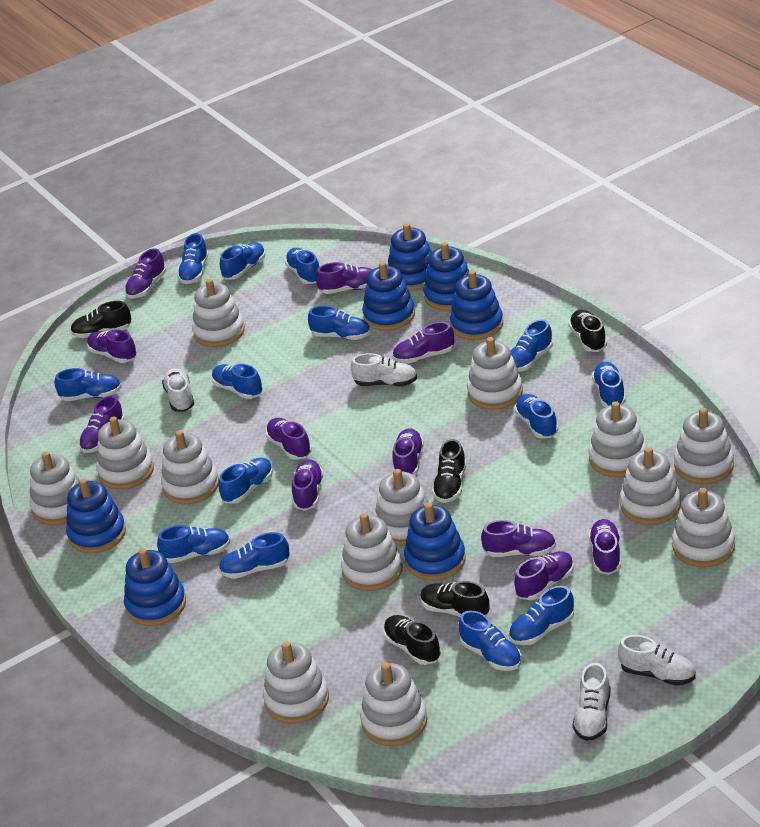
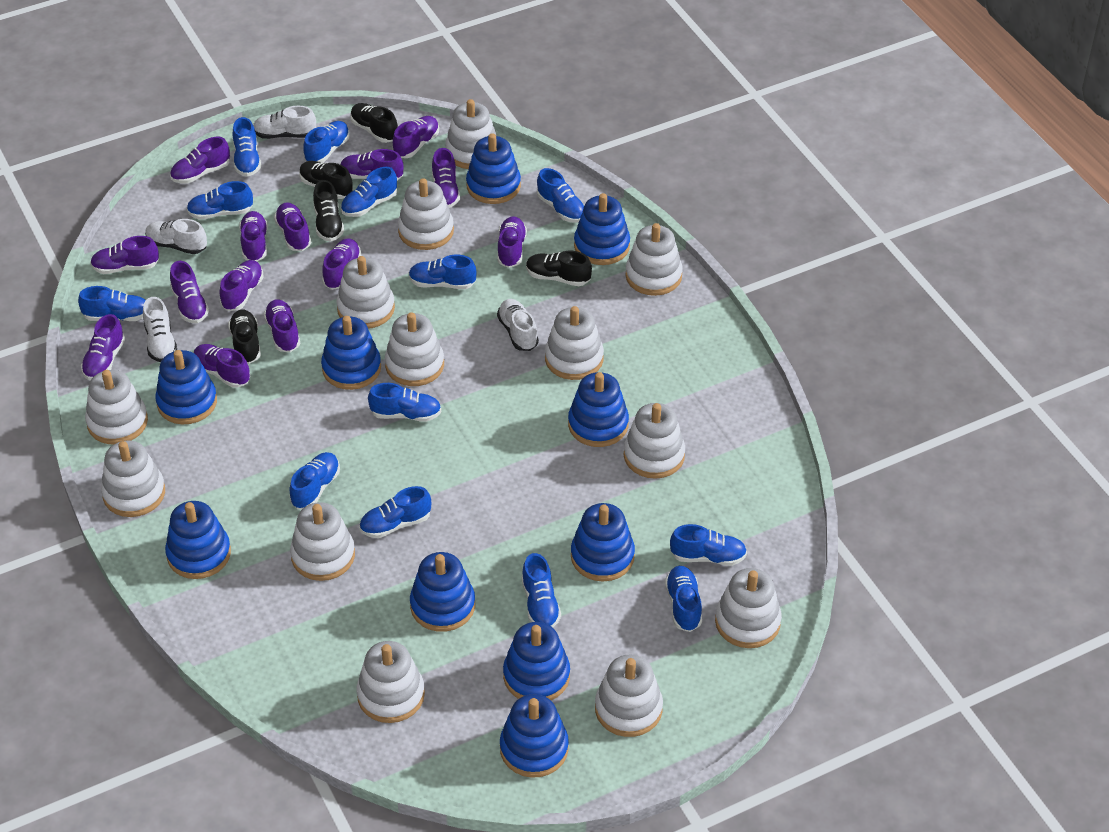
blue shoe: 14 -> 13
blue stacking toy: 7 -> 10
purple shoe: 11 -> 14

